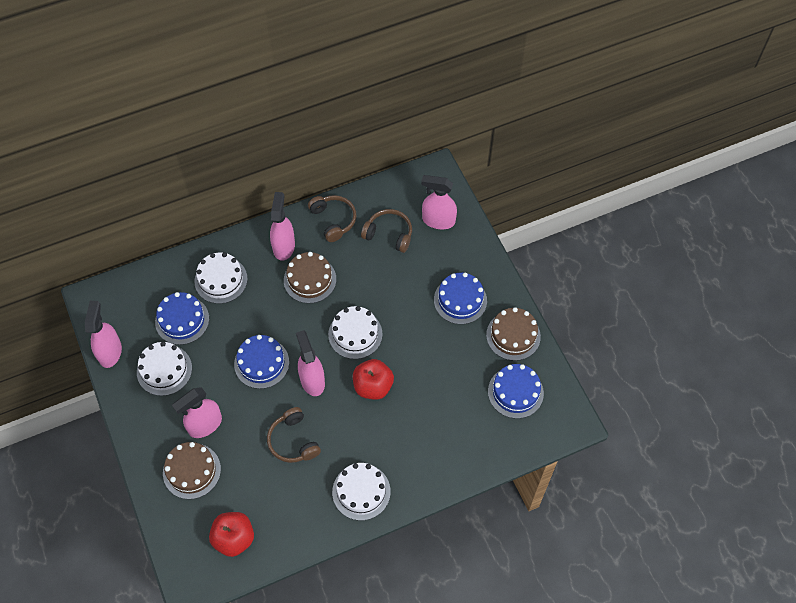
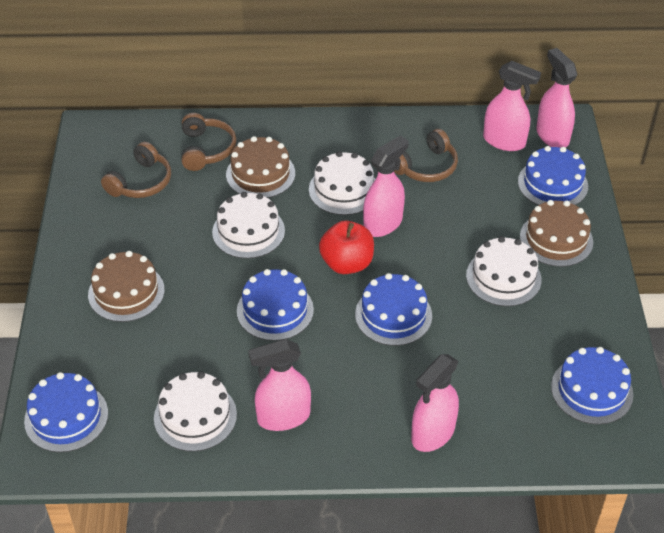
blue cake: 4 -> 5
red apple: 2 -> 1

